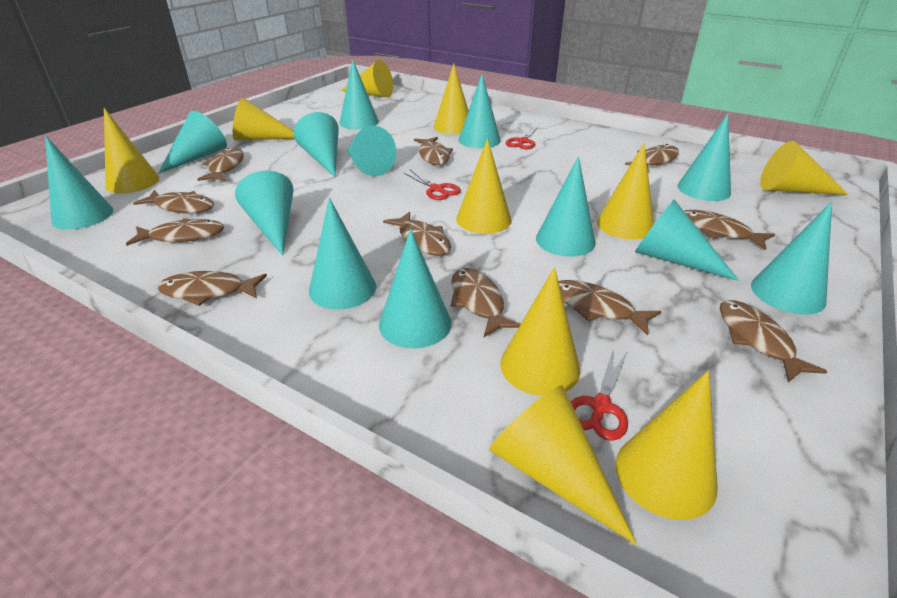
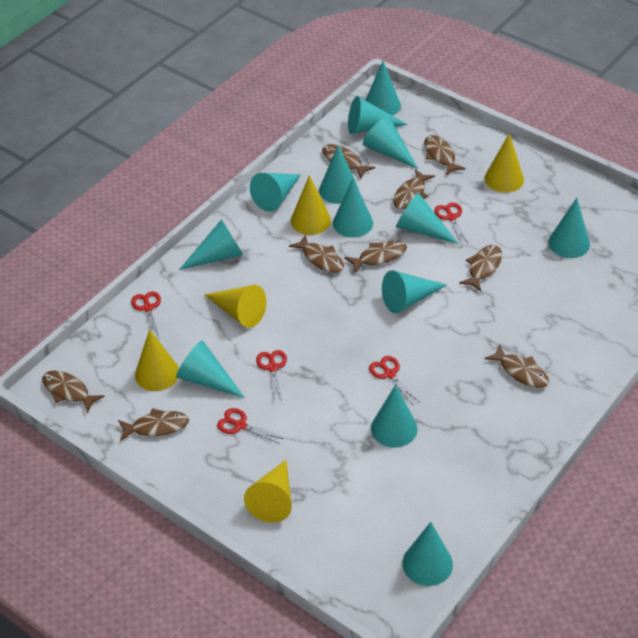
brown fish: 11 -> 9
red scissors: 3 -> 5
yellow cone: 10 -> 5

